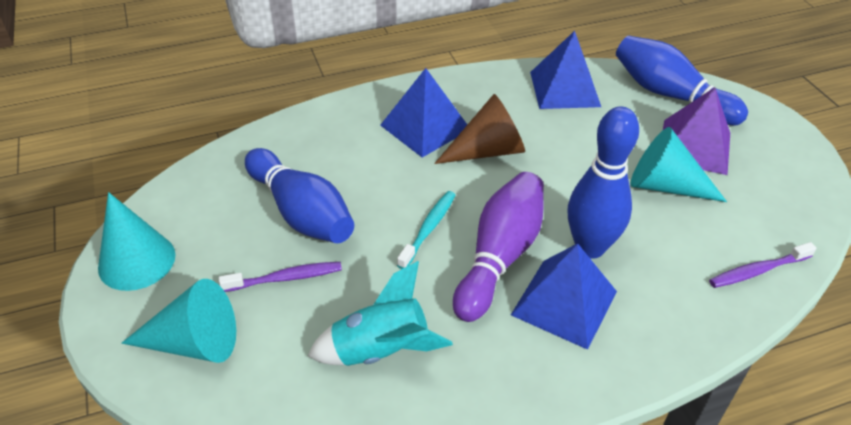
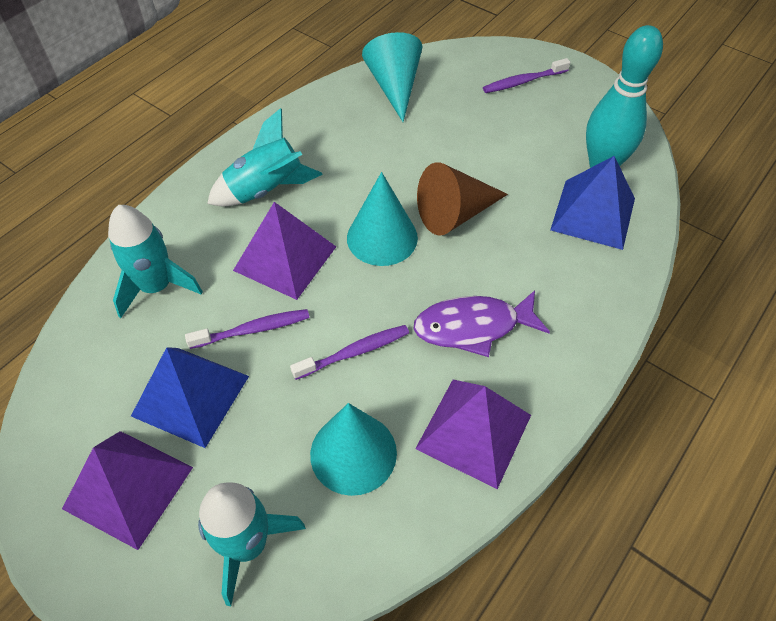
blue bowling pin: 3 -> 0
blue pyramid: 3 -> 2
purple bowling pin: 1 -> 0
purple fish: 0 -> 1
purple pyramid: 1 -> 3
purple toothbrush: 2 -> 3
turquoise bowling pin: 0 -> 1
turquoise rocket: 1 -> 3
turquoise toothbrush: 1 -> 0

